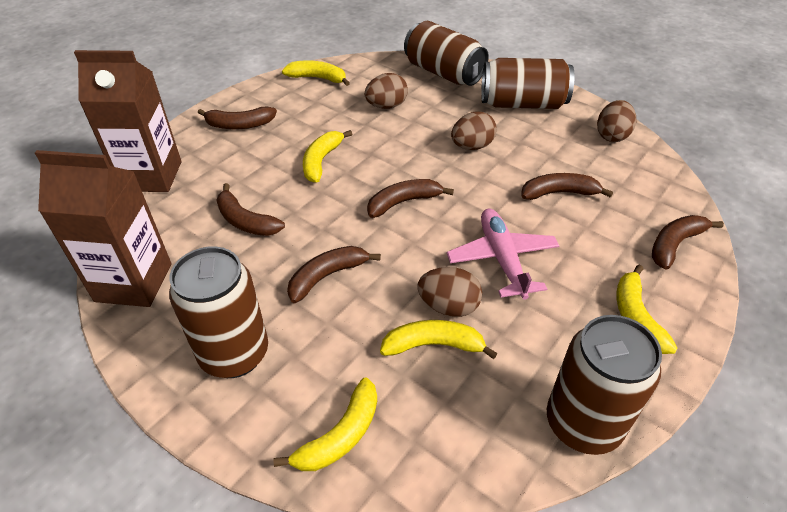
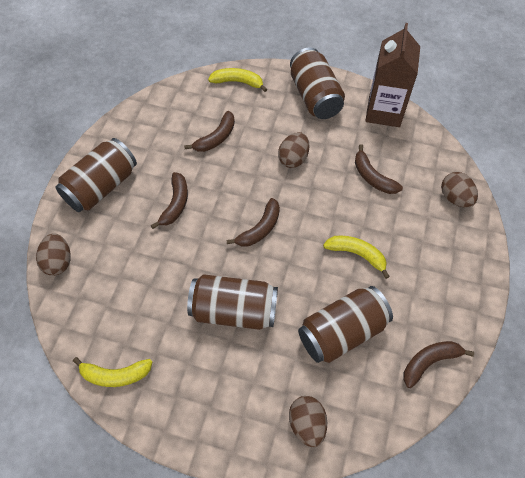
brown banana: 6 -> 5
brown carton: 2 -> 1
pink plane: 1 -> 0
yellow banana: 5 -> 3

